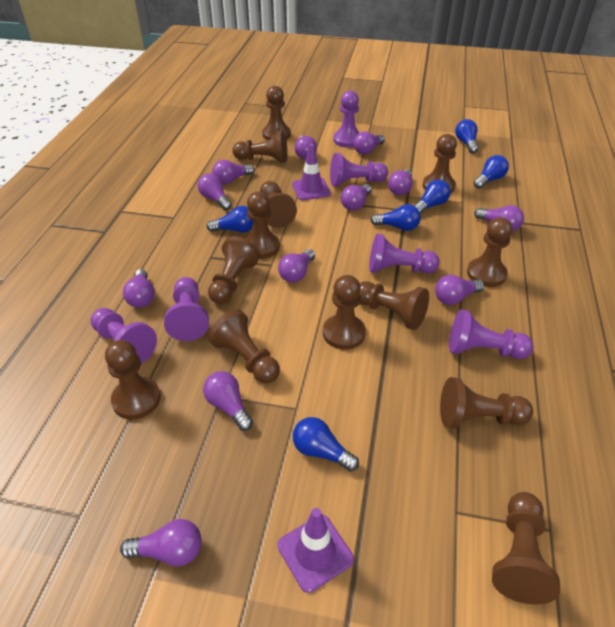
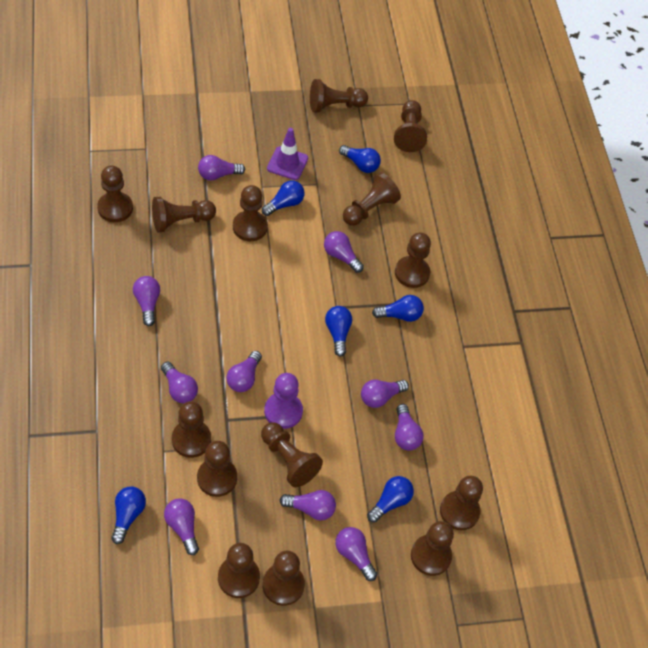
brown pawn: 13 -> 14
purple light bulb: 12 -> 10
purple pawn: 6 -> 1
purple traffic cone: 2 -> 1

